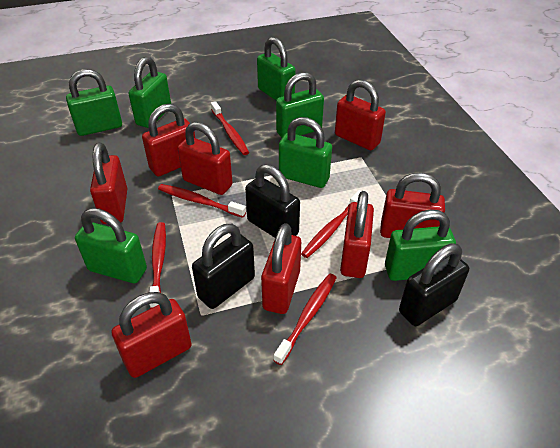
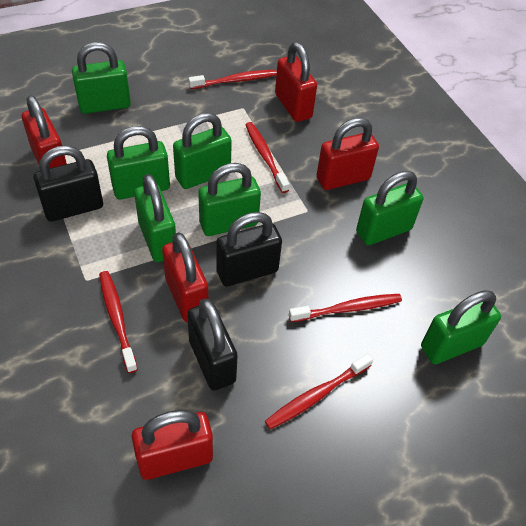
red padlock: 8 -> 5

